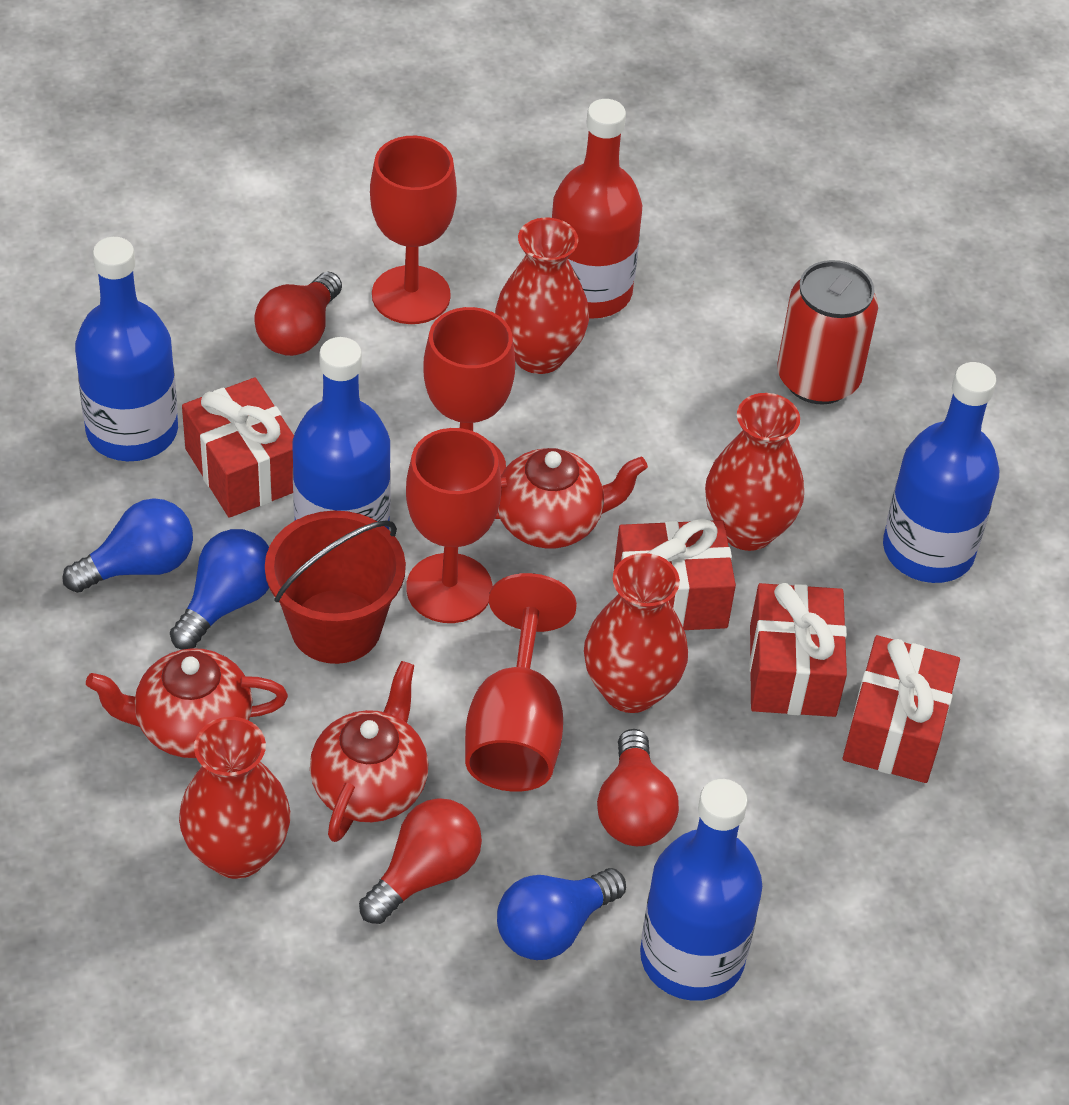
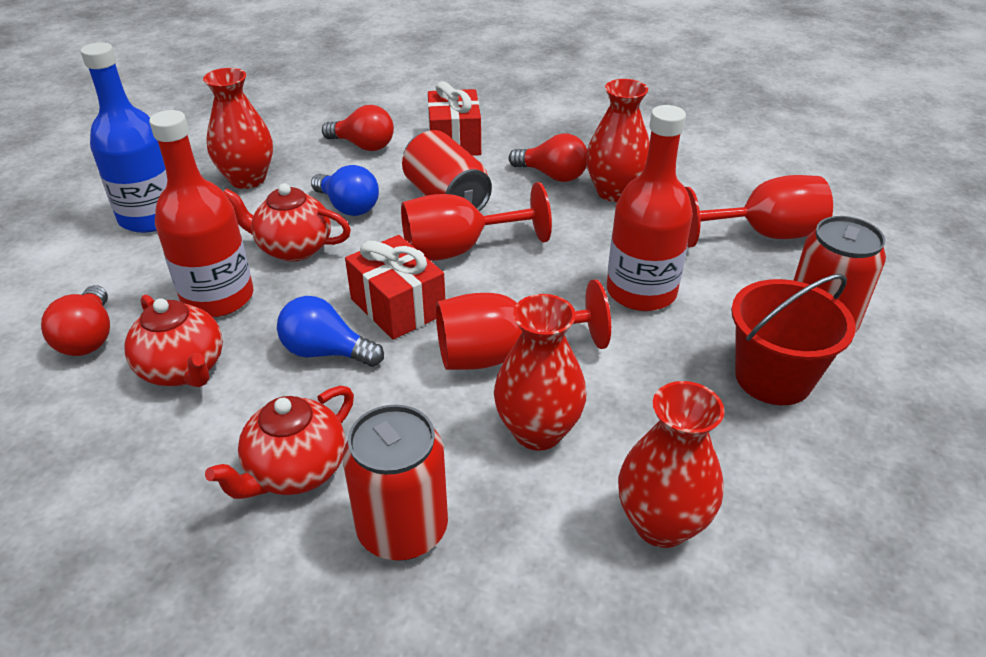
blue bottle: 4 -> 1
blue light bulb: 3 -> 2
red bottle: 1 -> 2
red can: 1 -> 3
red gift: 4 -> 2
red goblet: 4 -> 3

